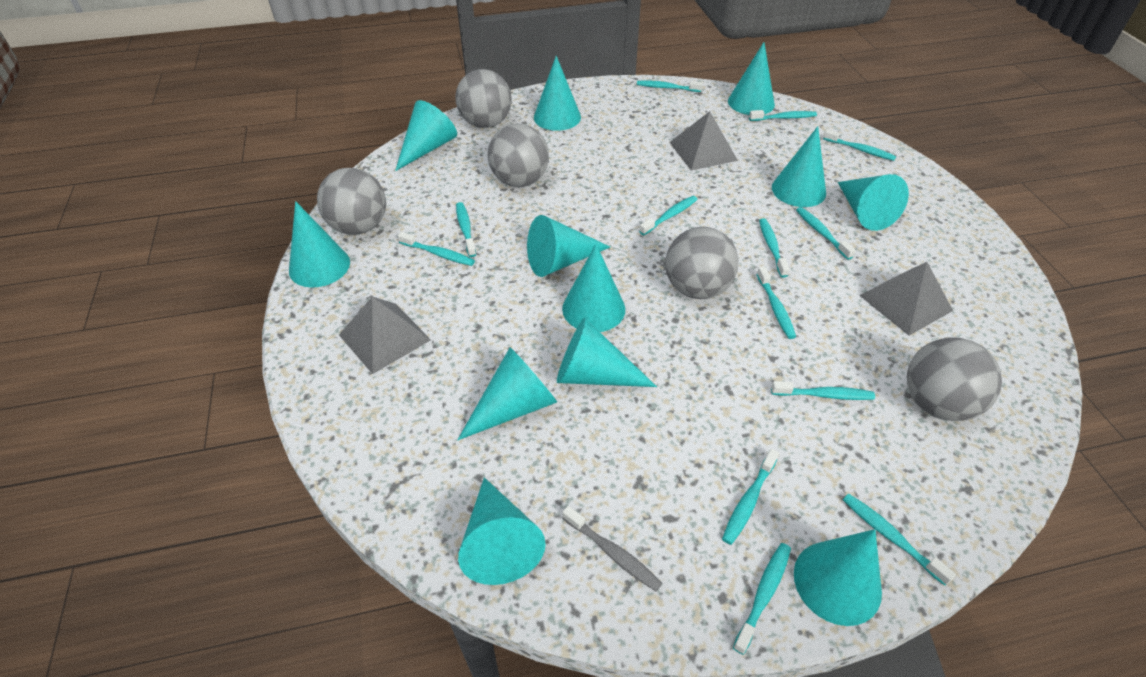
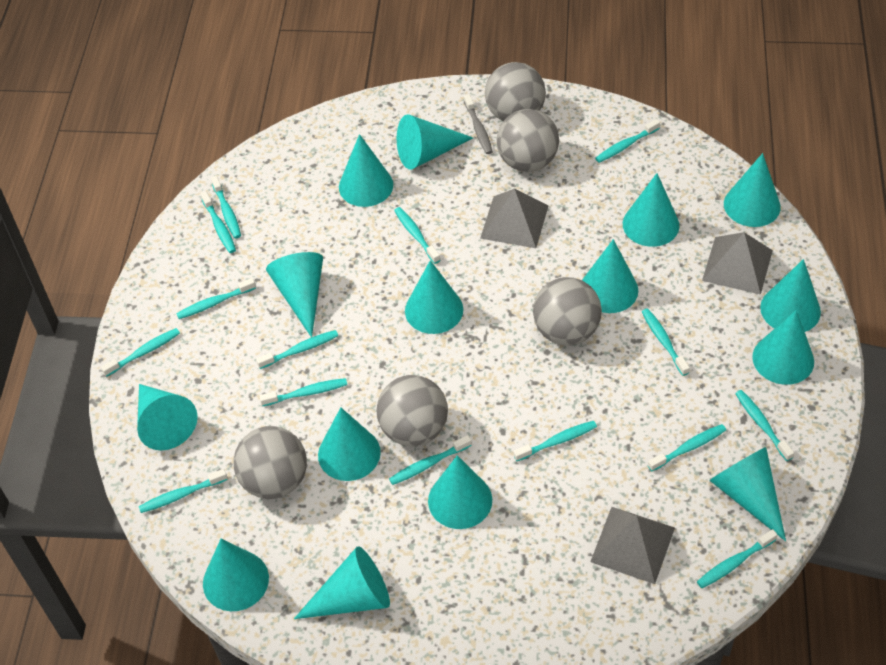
turquoise cone: 12 -> 15
turquoise toothbrush: 13 -> 15

